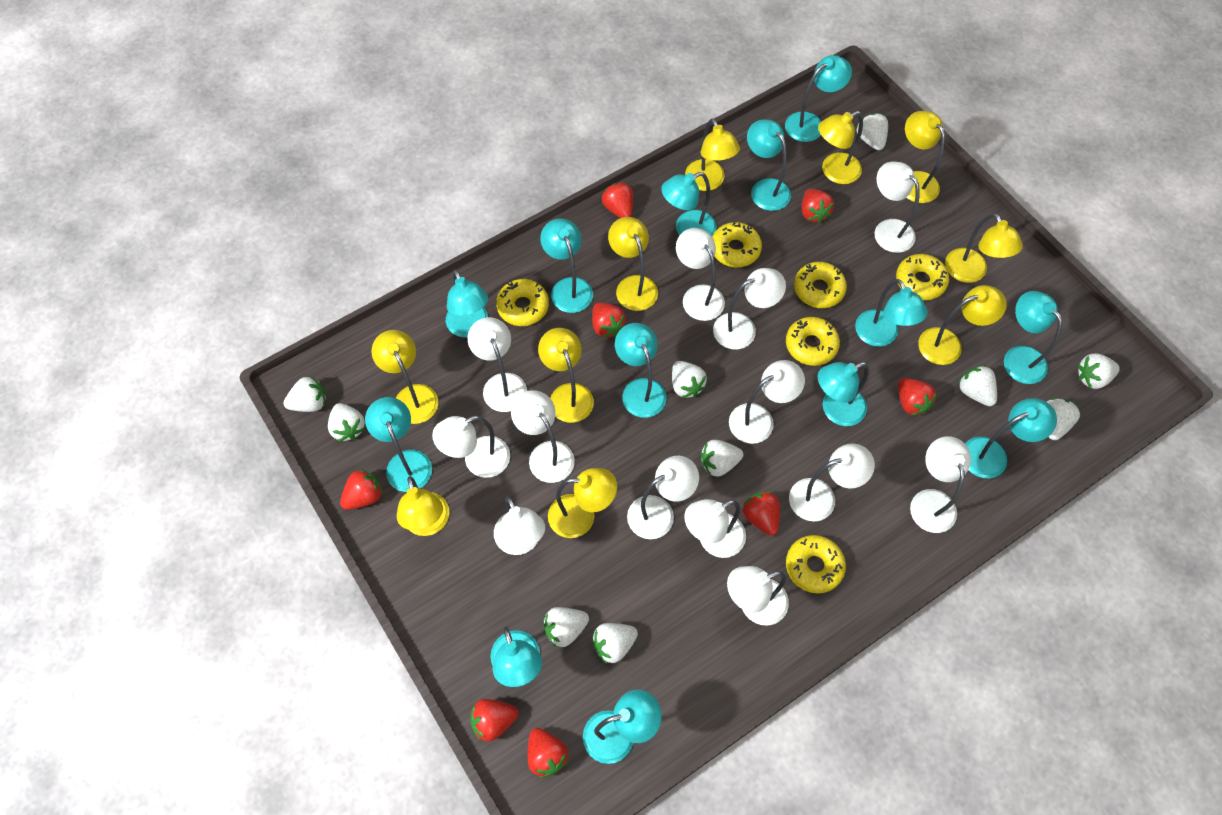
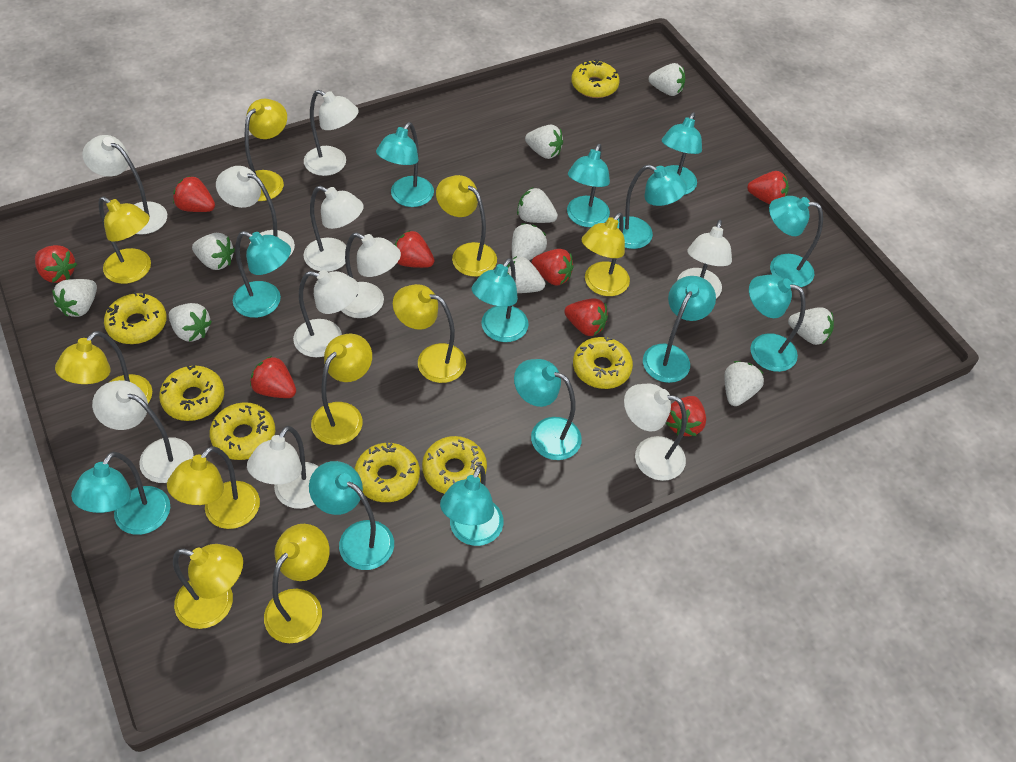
white lamp: 13 -> 10
yellow donut: 6 -> 7

